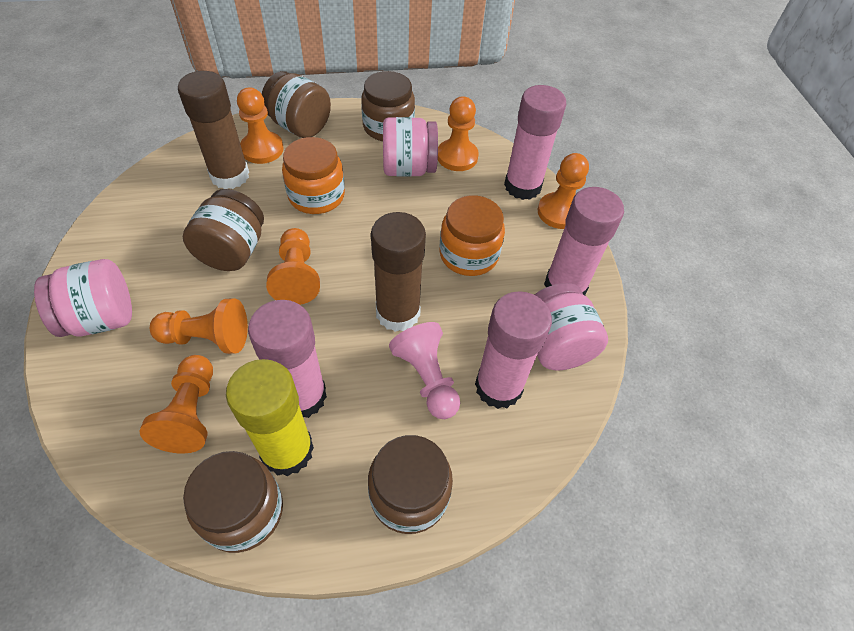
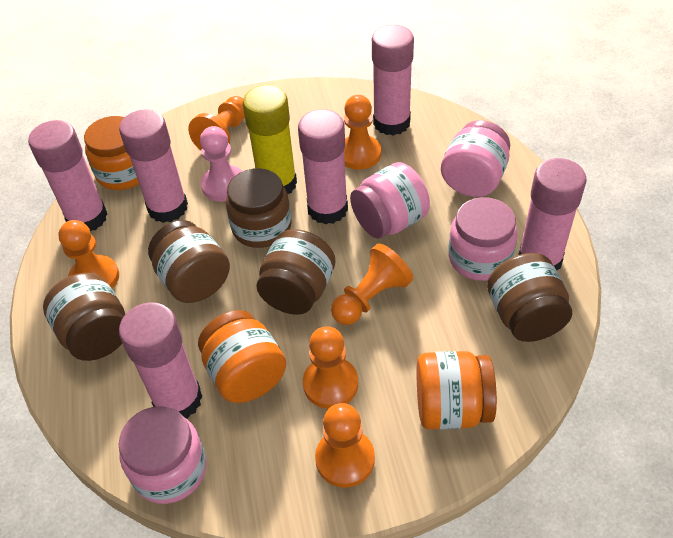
brown glue stick: 2 -> 0
orange jar: 2 -> 3
pink glue stick: 4 -> 6
pink jar: 3 -> 4

